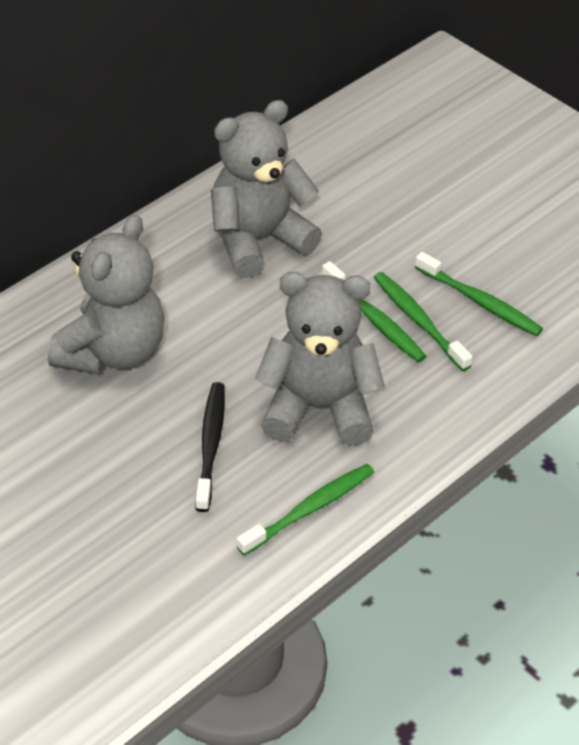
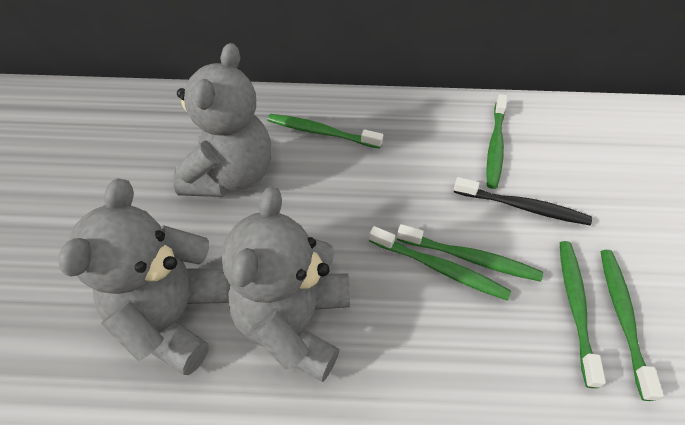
green toothbrush: 4 -> 6

